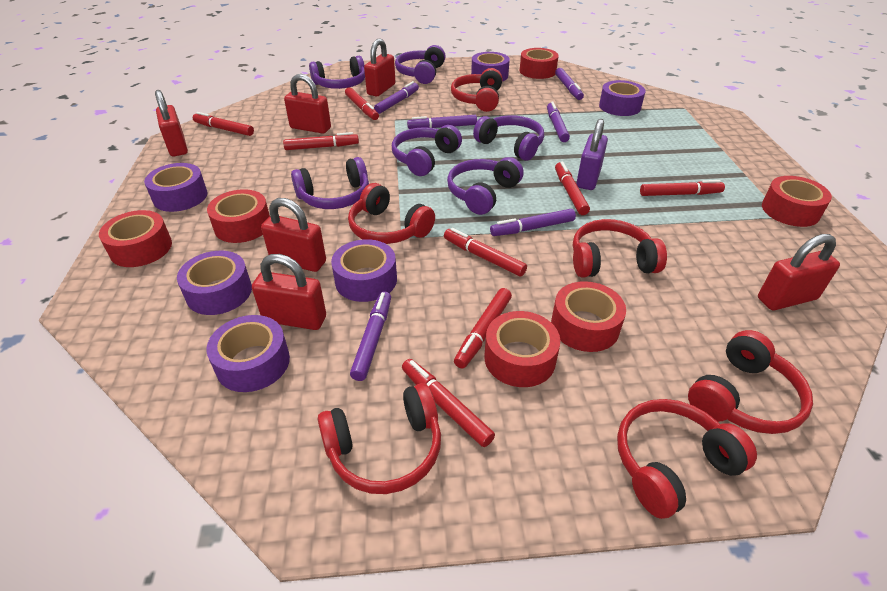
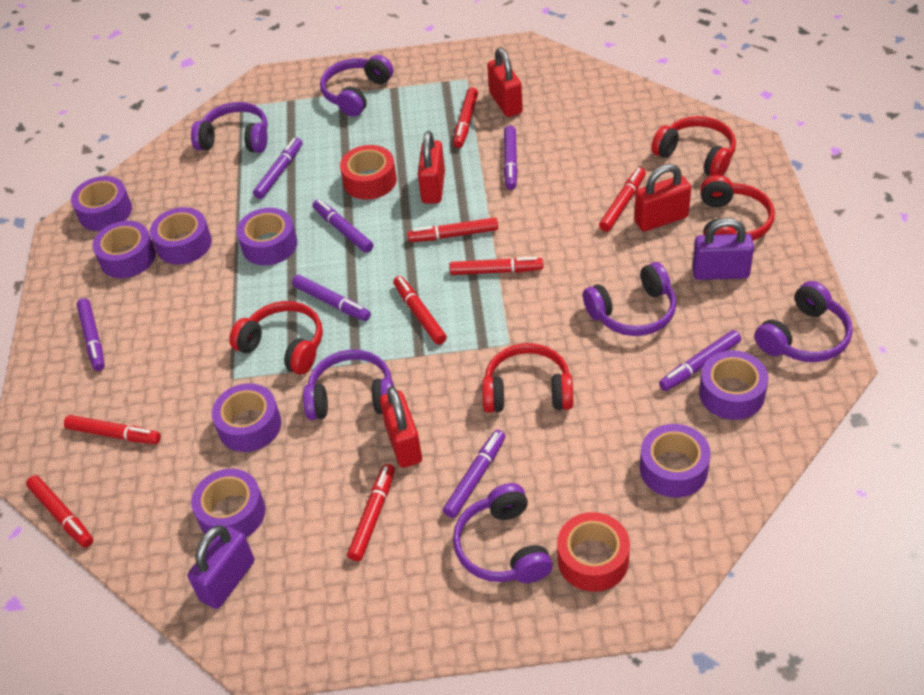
purple marker: 6 -> 7
purple padlock: 1 -> 2
purple tape: 6 -> 8
red headphones: 6 -> 4
red padlock: 6 -> 4
red tape: 6 -> 2

